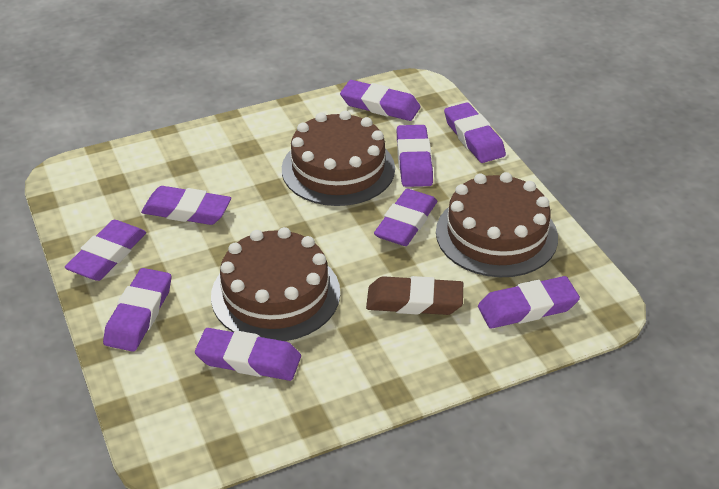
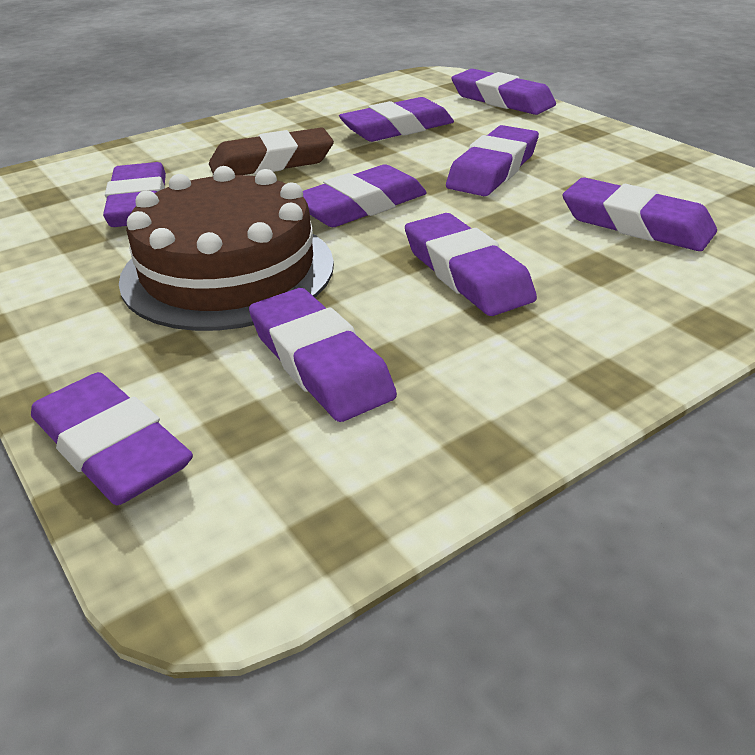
brown cake: 3 -> 1

